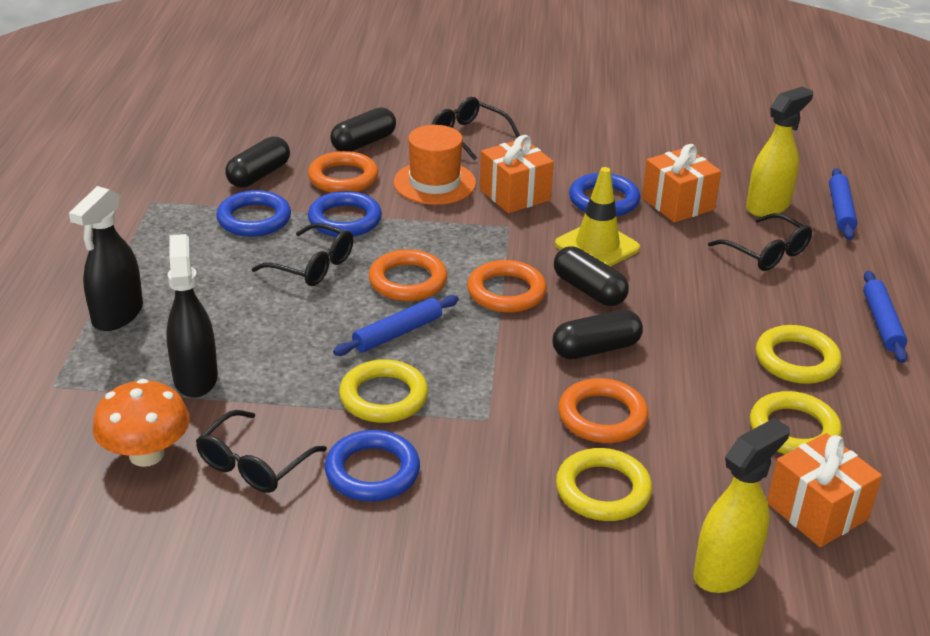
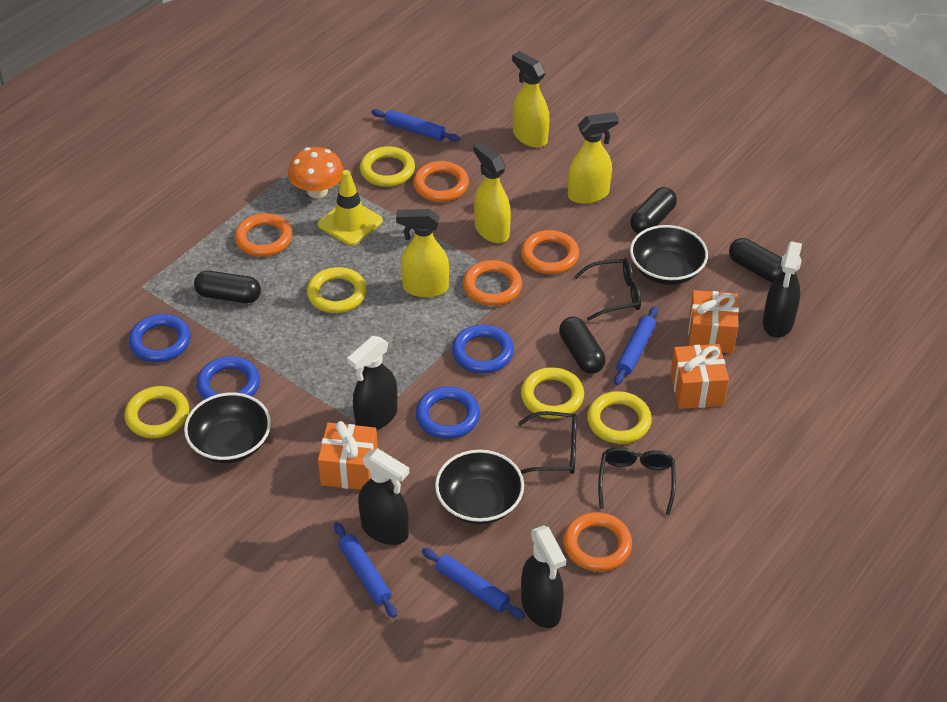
black bowl: 0 -> 3
black glasses: 4 -> 3
black spray bottle: 2 -> 4
blue rolling pin: 3 -> 4
orange hat: 1 -> 0
orange ring: 4 -> 5
yellow ring: 4 -> 5
yellow spray bottle: 2 -> 4

